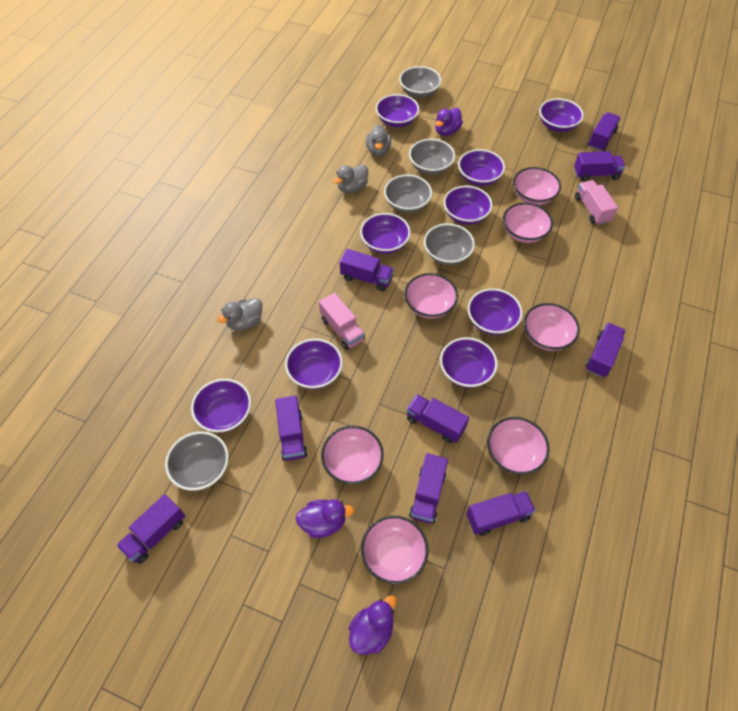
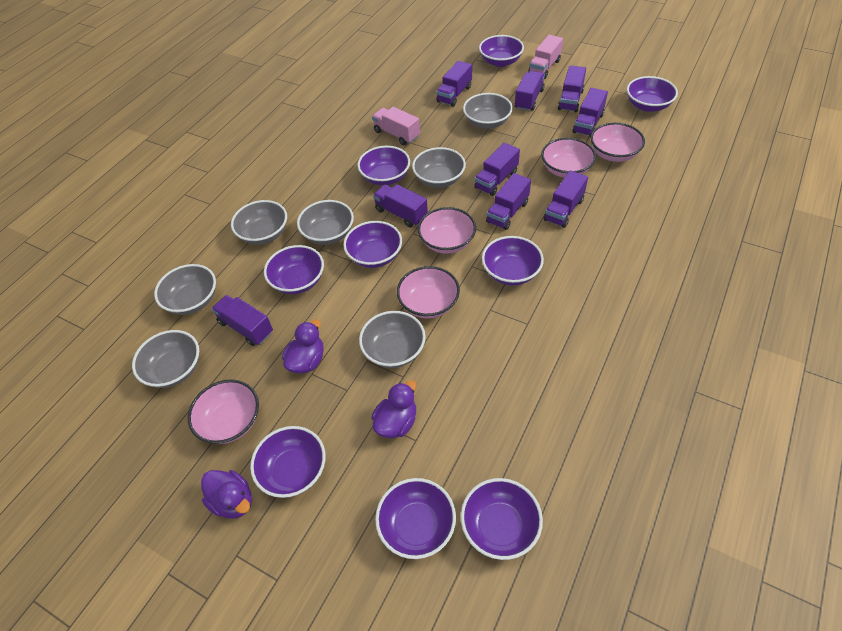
grey bowl: 5 -> 7
grey duck: 3 -> 0
pink bowl: 7 -> 5

